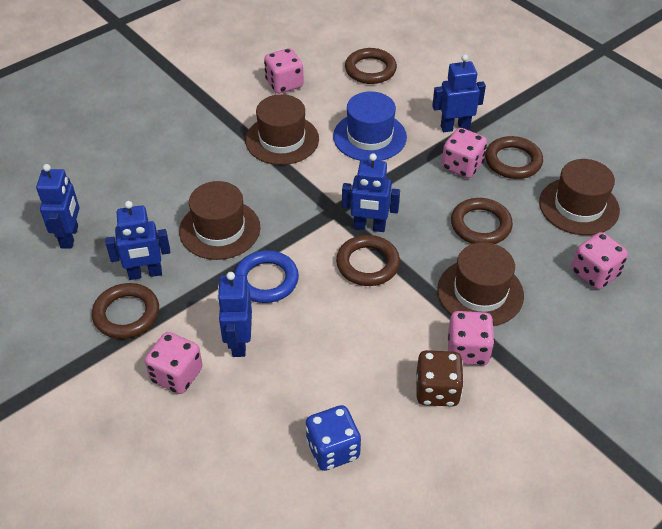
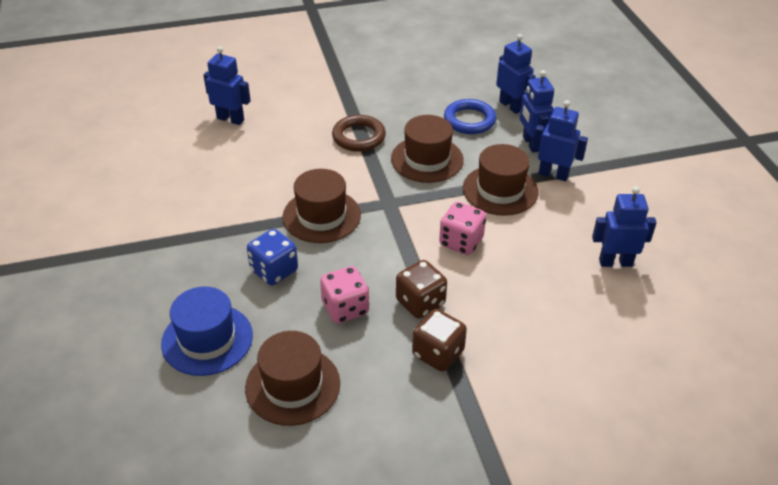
brown dice: 1 -> 2
brown ring: 5 -> 1
pink dice: 5 -> 2

